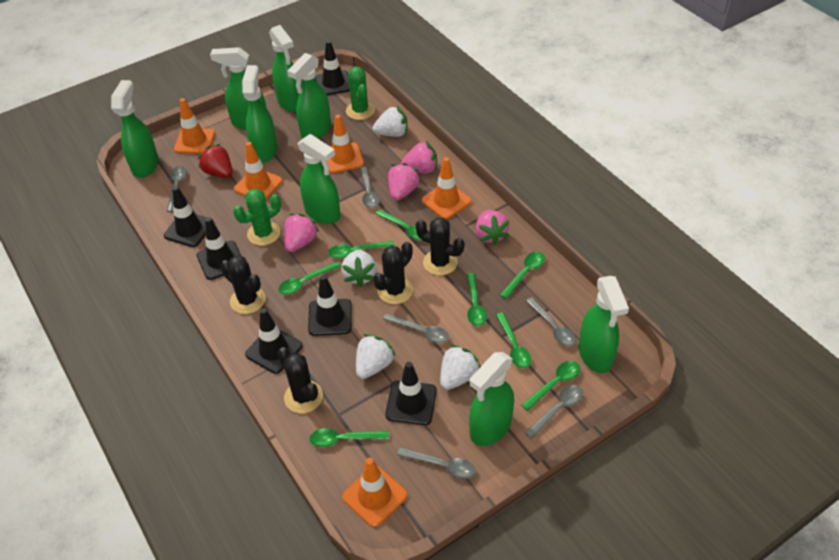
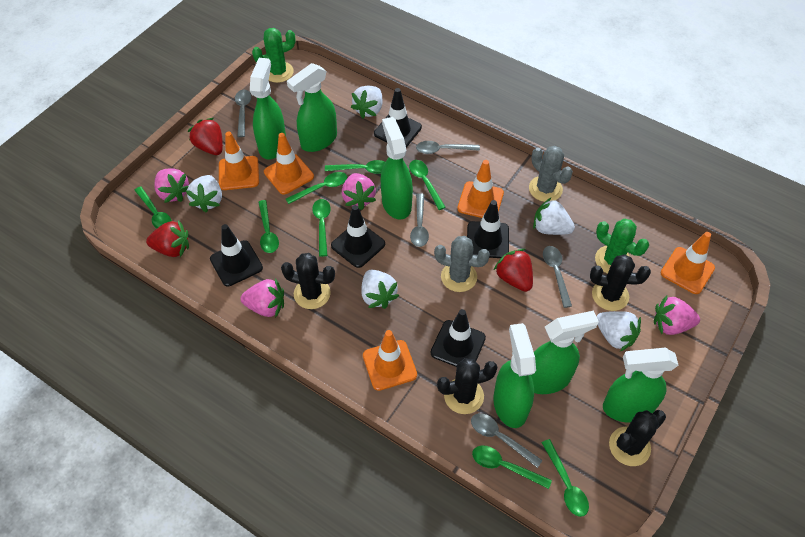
black traffic cone: 6 -> 5
green spray bottle: 8 -> 6
grey cactus: 0 -> 2
grey spoon: 6 -> 5
red strawberry: 1 -> 3
white strawberry: 4 -> 5

